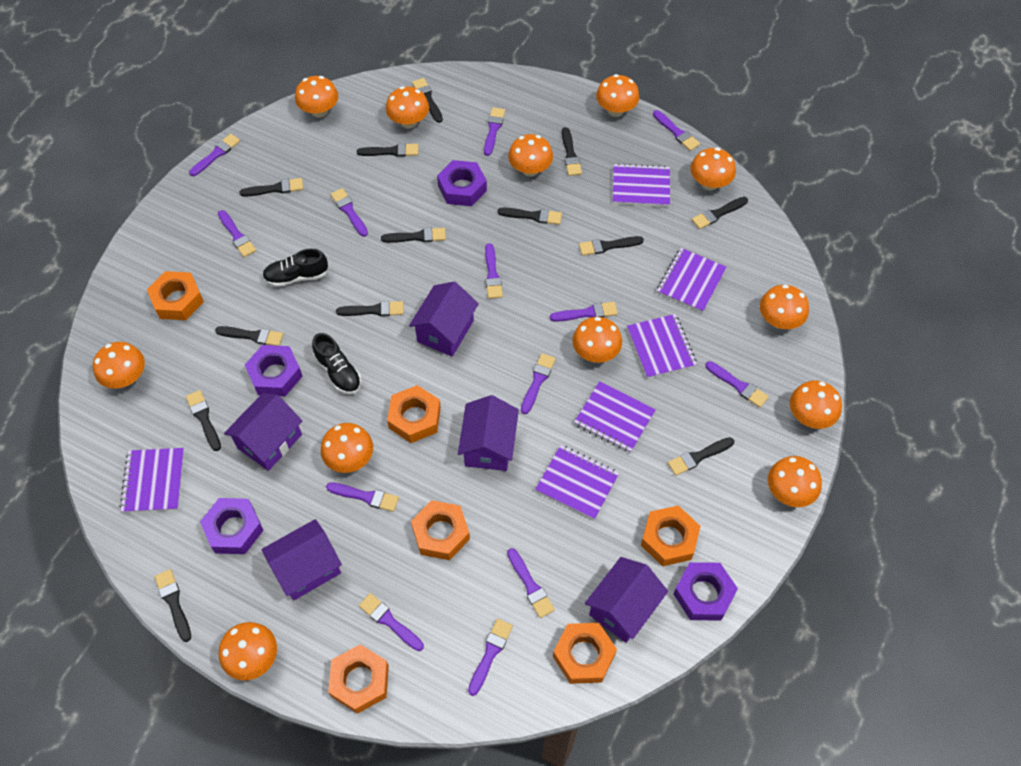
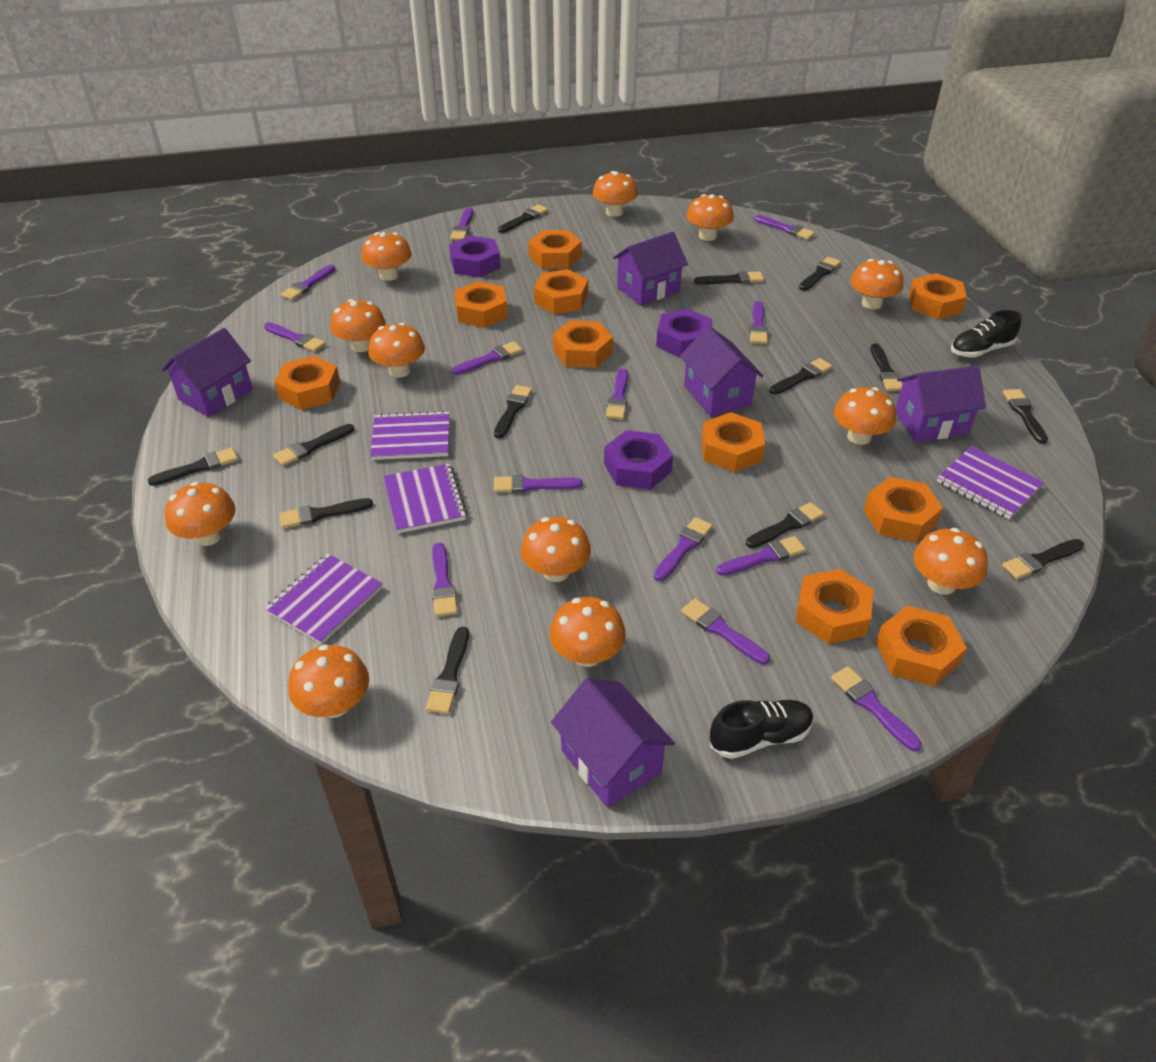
orange nut: 6 -> 10
purple notebook: 6 -> 4
purple nut: 4 -> 3

